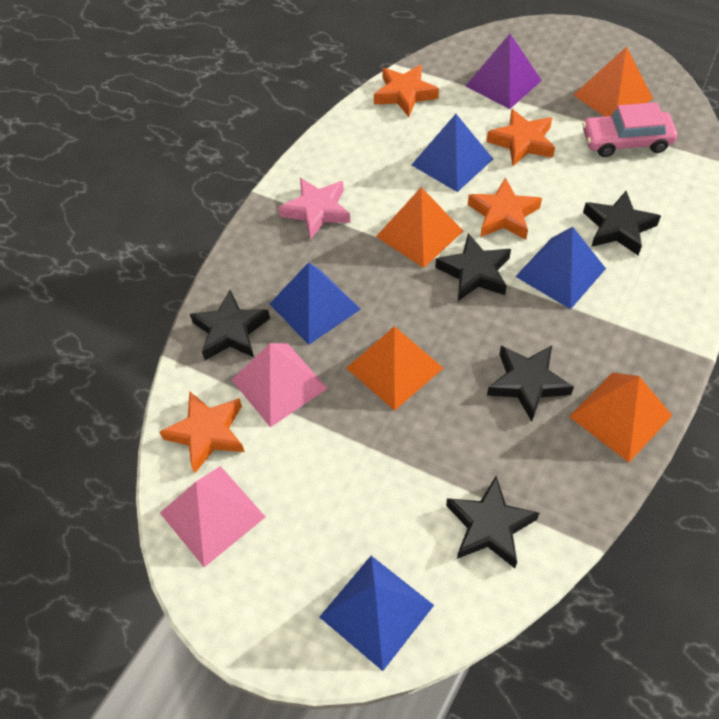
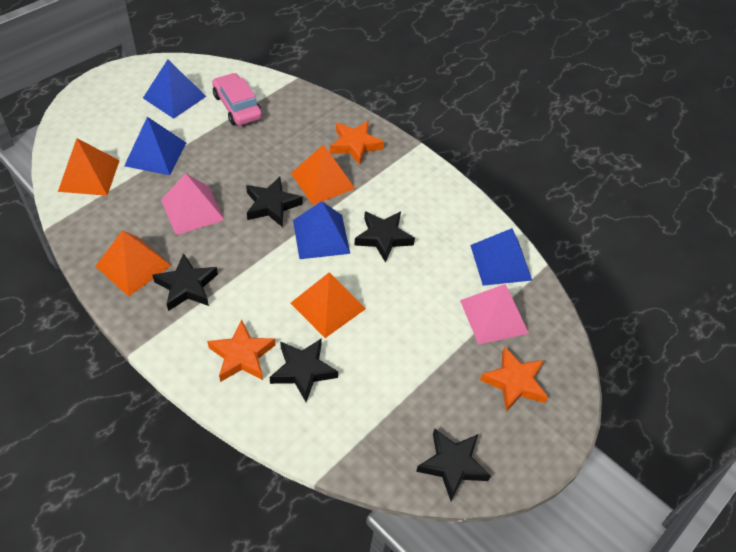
orange star: 4 -> 3
pink star: 1 -> 0
purple pyramid: 1 -> 0

